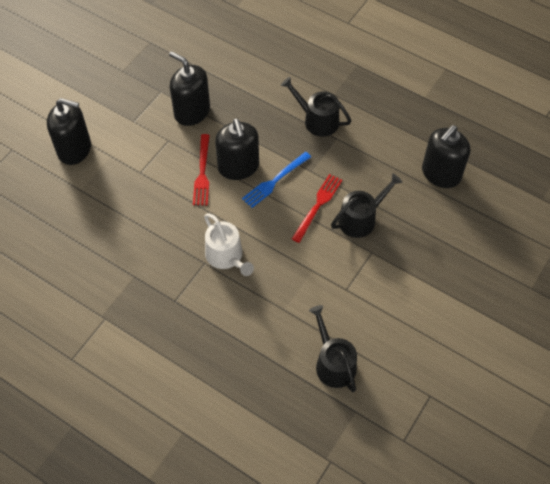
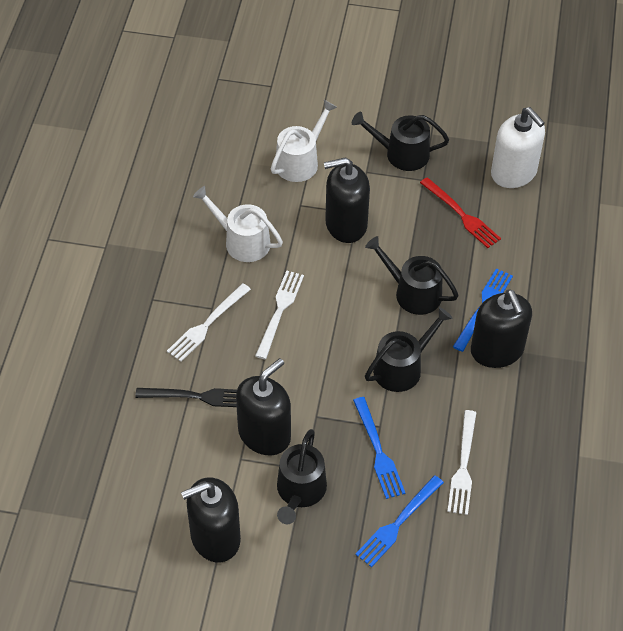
black fork: 0 -> 1
black watering can: 3 -> 4
blue fork: 1 -> 3
red fork: 2 -> 1
white fork: 0 -> 3
white soap dispenser: 0 -> 1
white watering can: 1 -> 2

